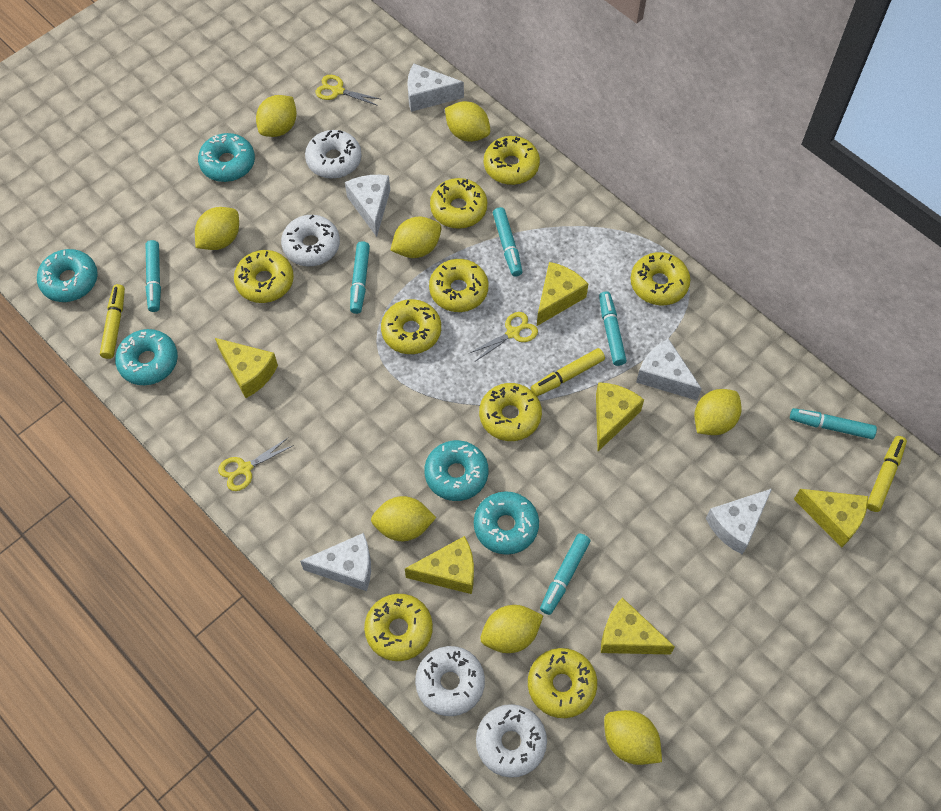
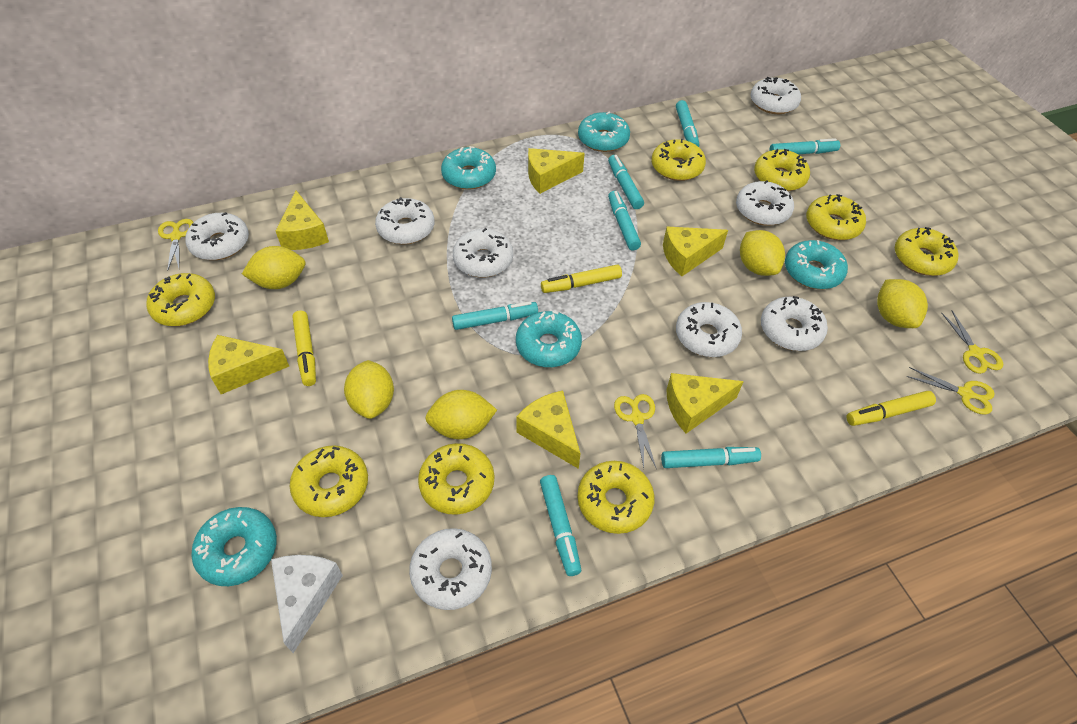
turquoise marker: 6 -> 7
white cheese: 5 -> 1
white donut: 4 -> 8
yellow donut: 9 -> 8
yellow lemon: 8 -> 5
yellow scissors: 3 -> 4

